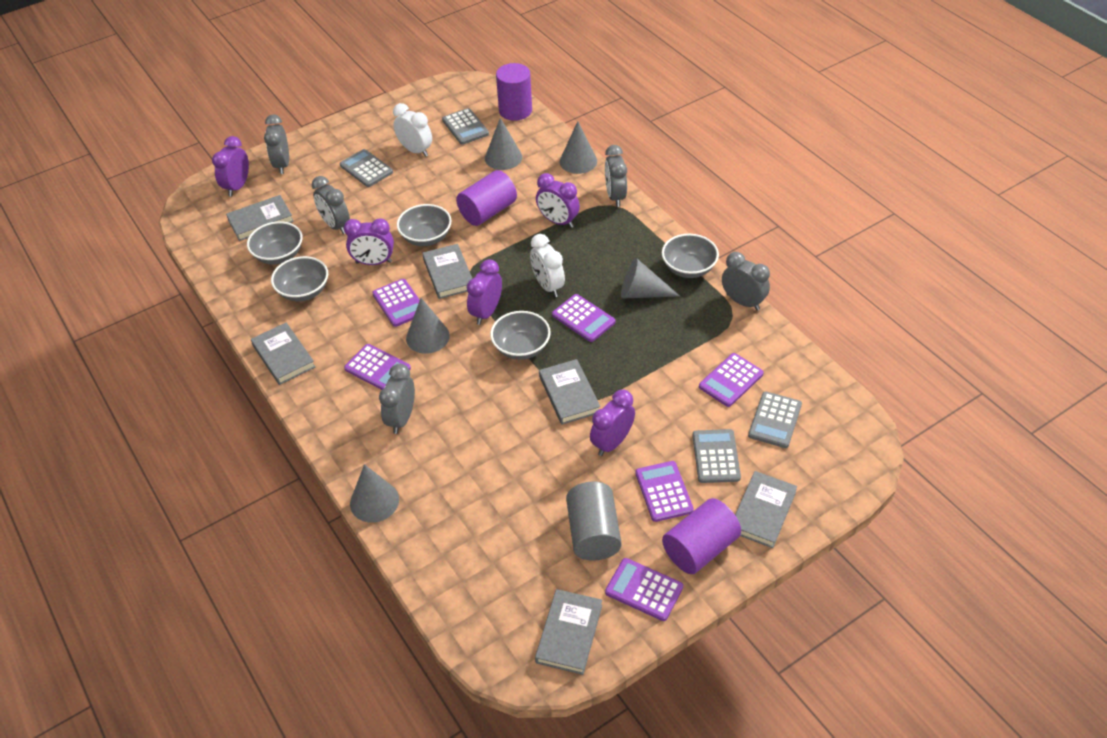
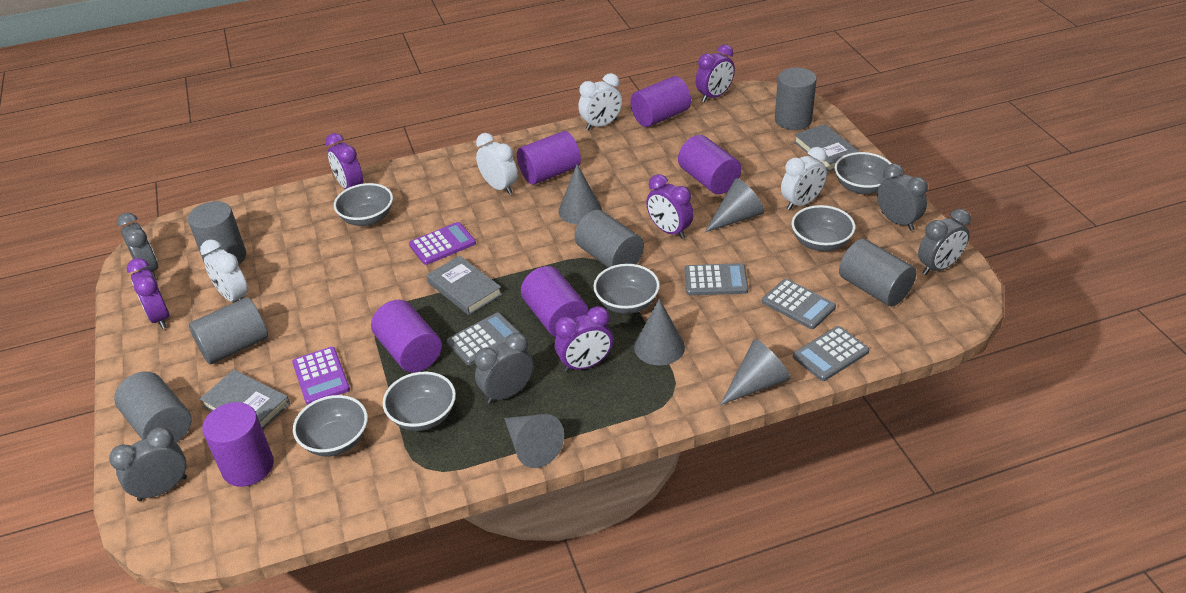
grey book: 6 -> 3
grey bowl: 5 -> 6
grey cylinder: 1 -> 6
purple calculator: 6 -> 2
purple cylinder: 3 -> 6
white clock: 2 -> 4

